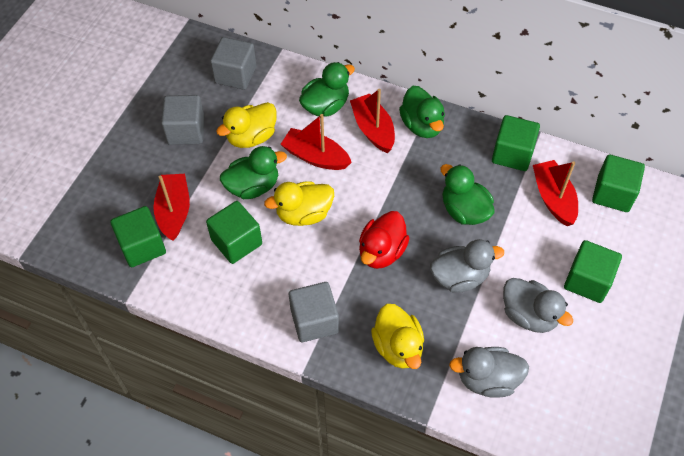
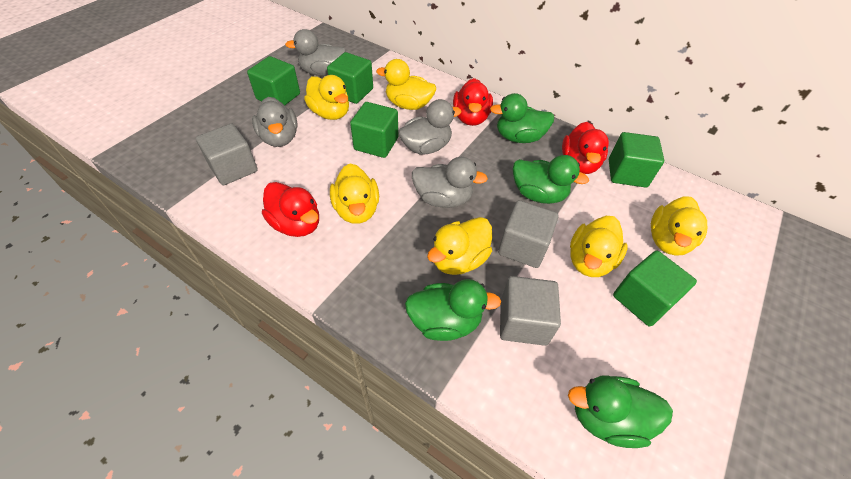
grey duck: 3 -> 4
red boat: 4 -> 0
red duck: 1 -> 3
yellow duck: 3 -> 6

